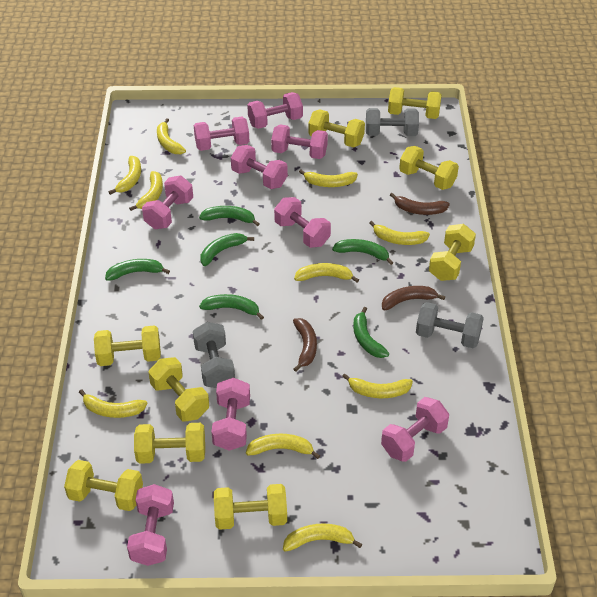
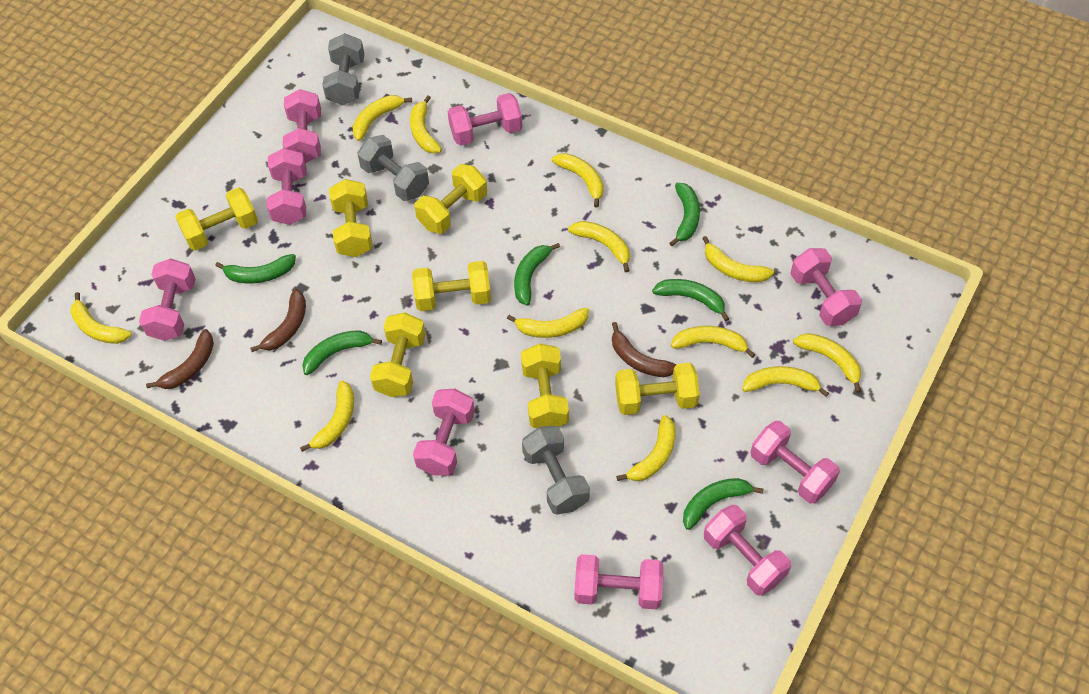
yellow banana: 10 -> 12
yellow dumbbell: 9 -> 7

